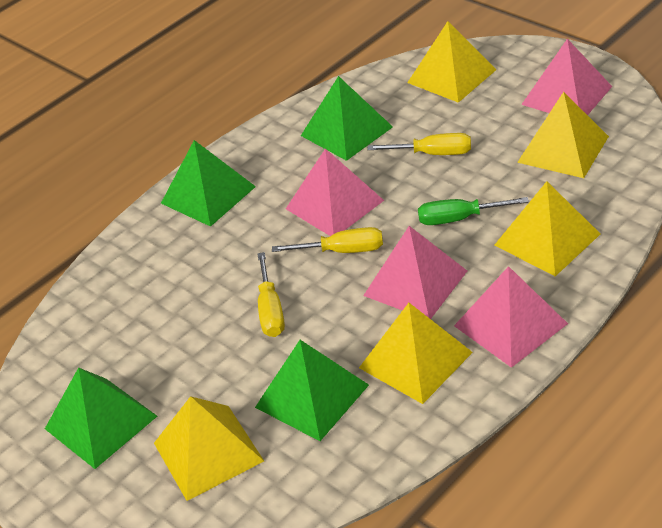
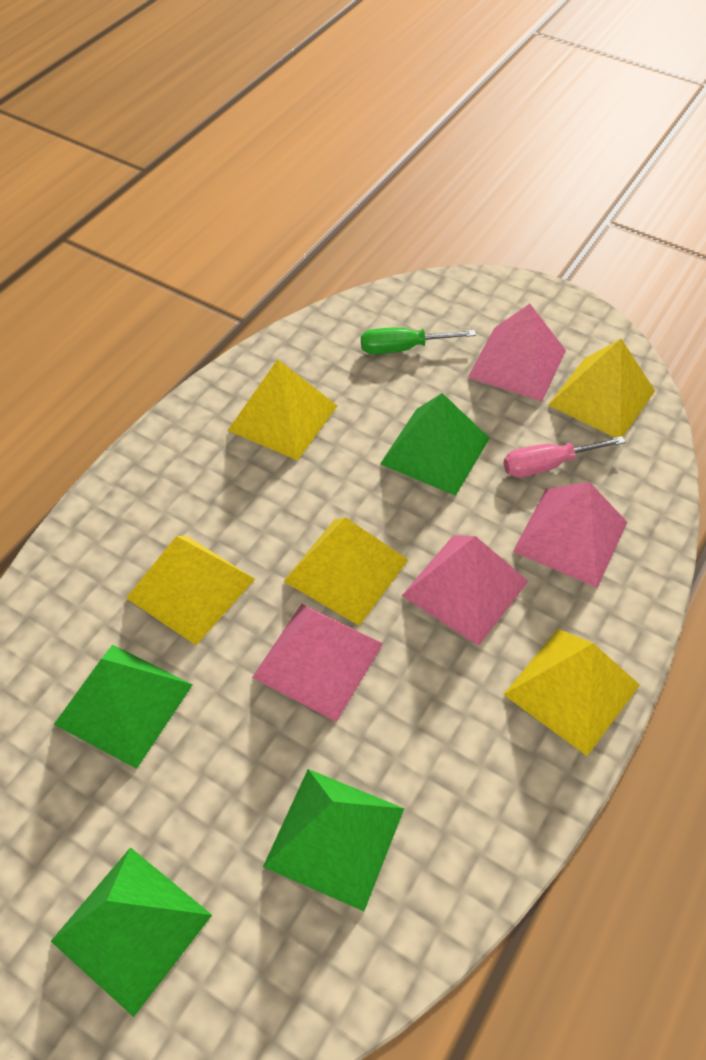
pink screwdriver: 0 -> 1
yellow screwdriver: 3 -> 0

